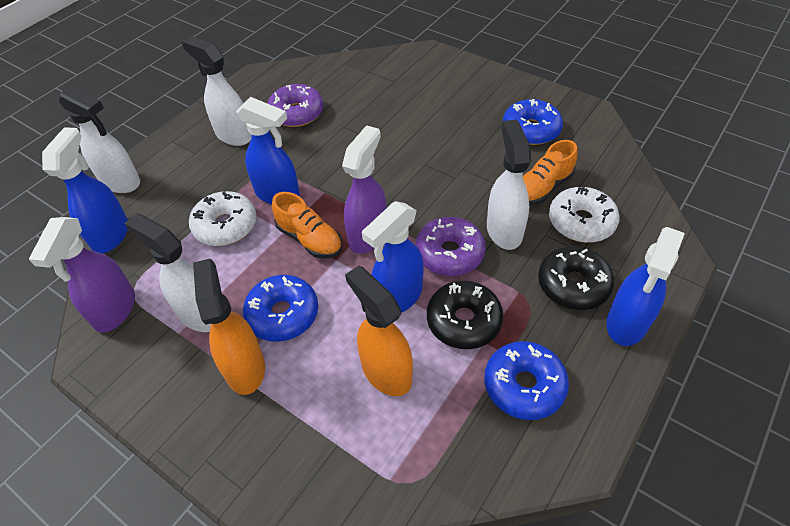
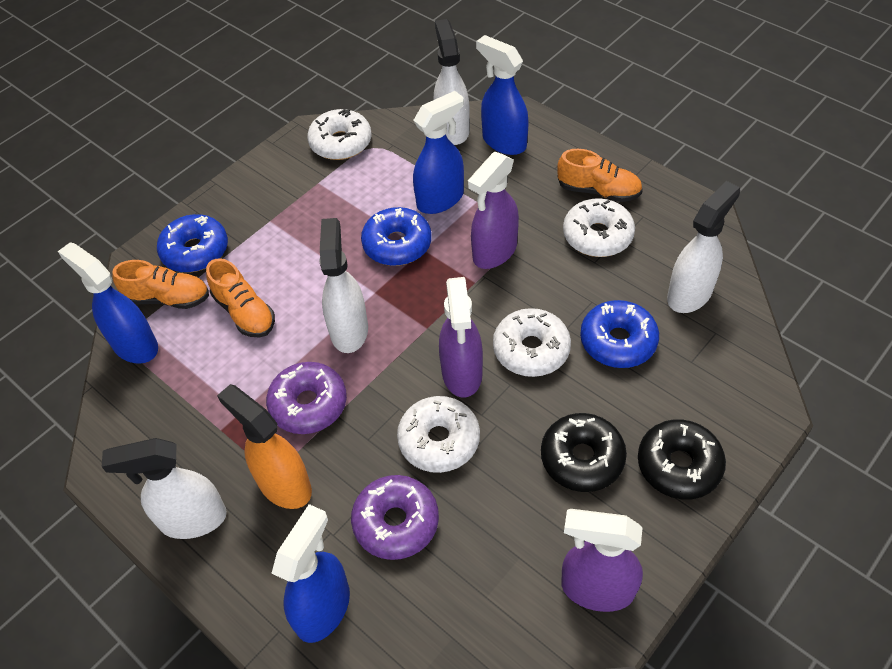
orange shoe: 2 -> 3
orange spray bottle: 2 -> 1
purple spray bottle: 2 -> 3
white donut: 2 -> 4

